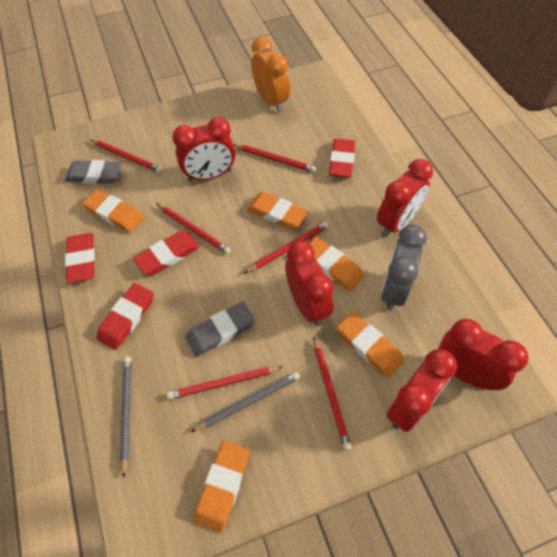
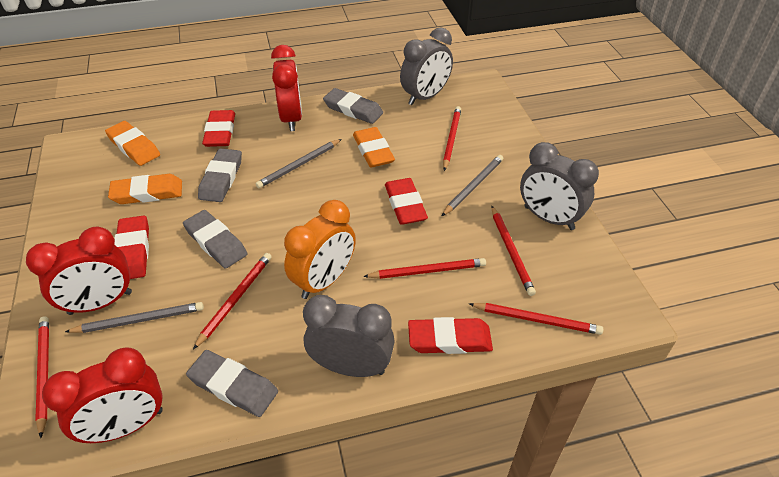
grey clock: 1 -> 3
grey eraser: 2 -> 4
grey pencil: 2 -> 3
orange eraser: 5 -> 3
red clock: 5 -> 3

